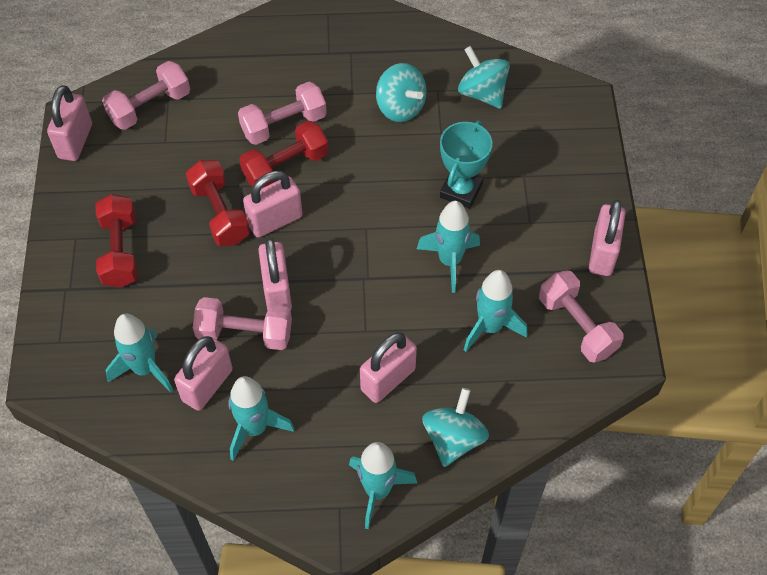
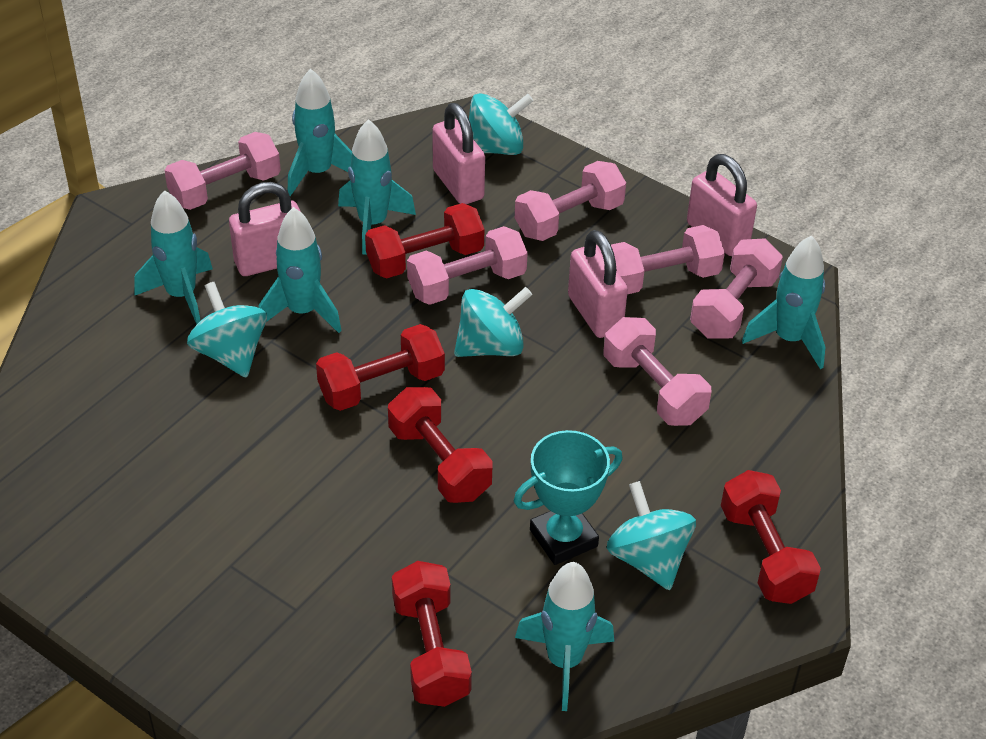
pink dumbbell: 4 -> 6
pink padlock: 6 -> 4
red dumbbell: 3 -> 5
turquoise rocket: 5 -> 6
turquoise spinning top: 3 -> 4

